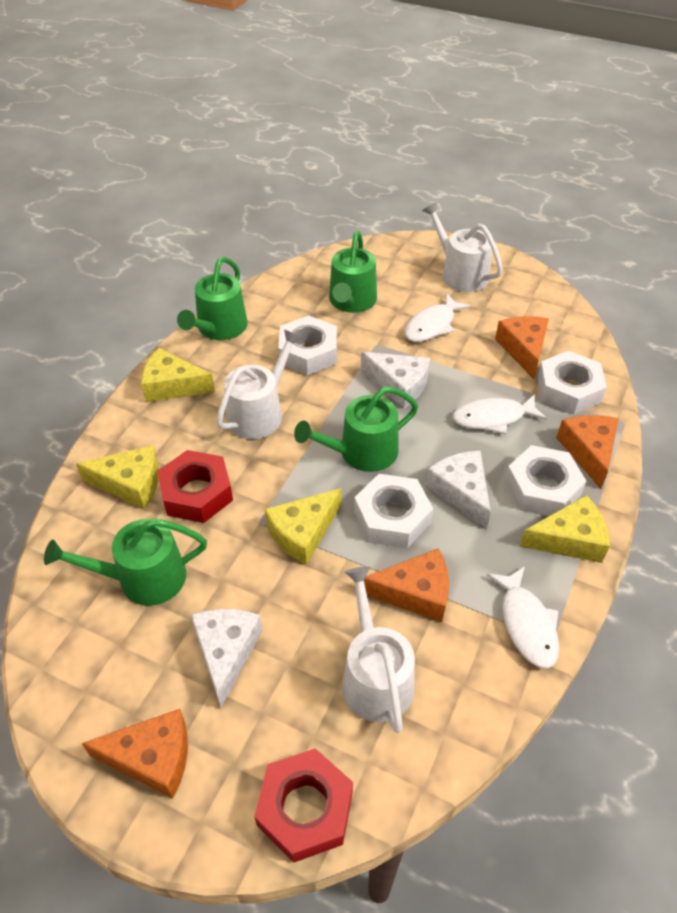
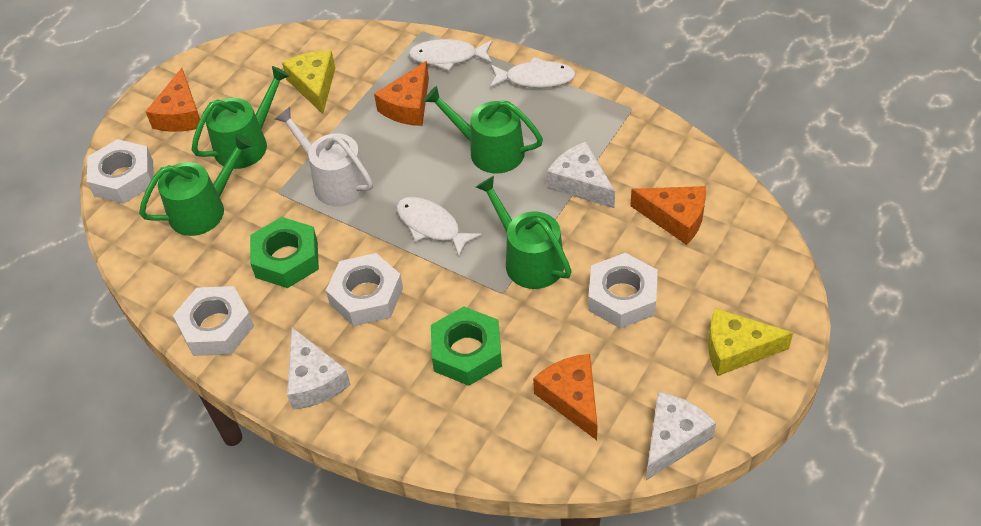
green nut: 0 -> 2
red nut: 2 -> 0
white watering can: 3 -> 1
yellow cheese: 4 -> 2

